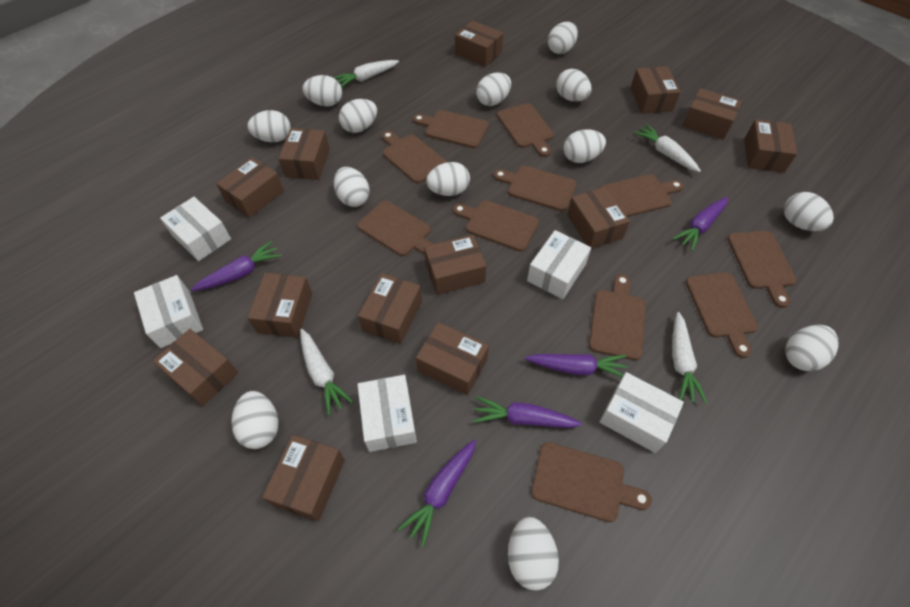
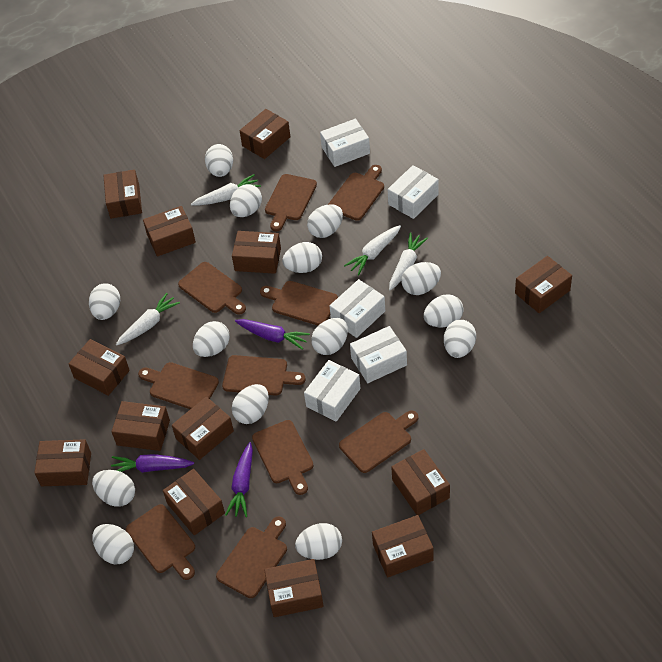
brown cutting board: 11 -> 10
purple carrot: 5 -> 3
white egg: 13 -> 14

